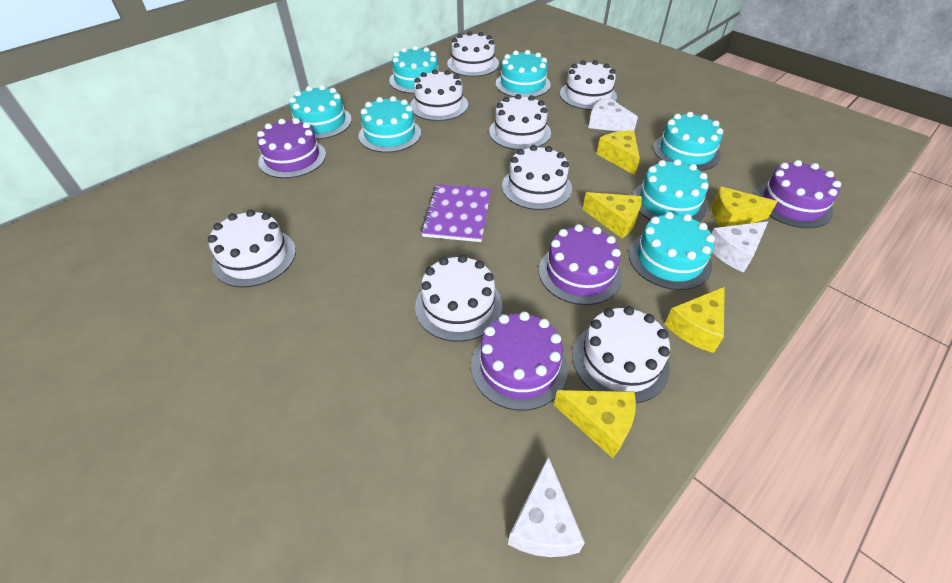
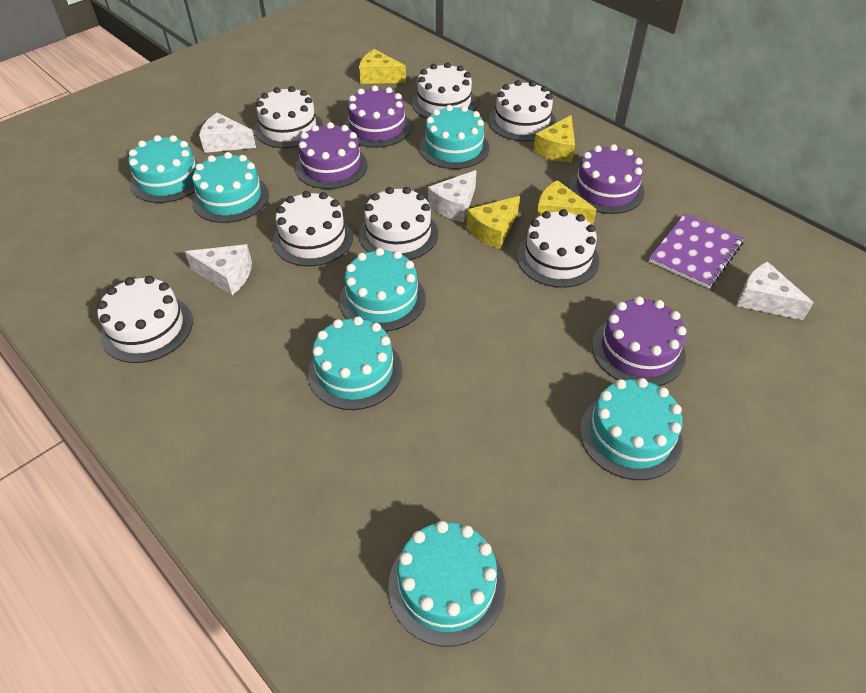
white cake: 8 -> 7
white cheese: 3 -> 4
yellow cheese: 5 -> 4

